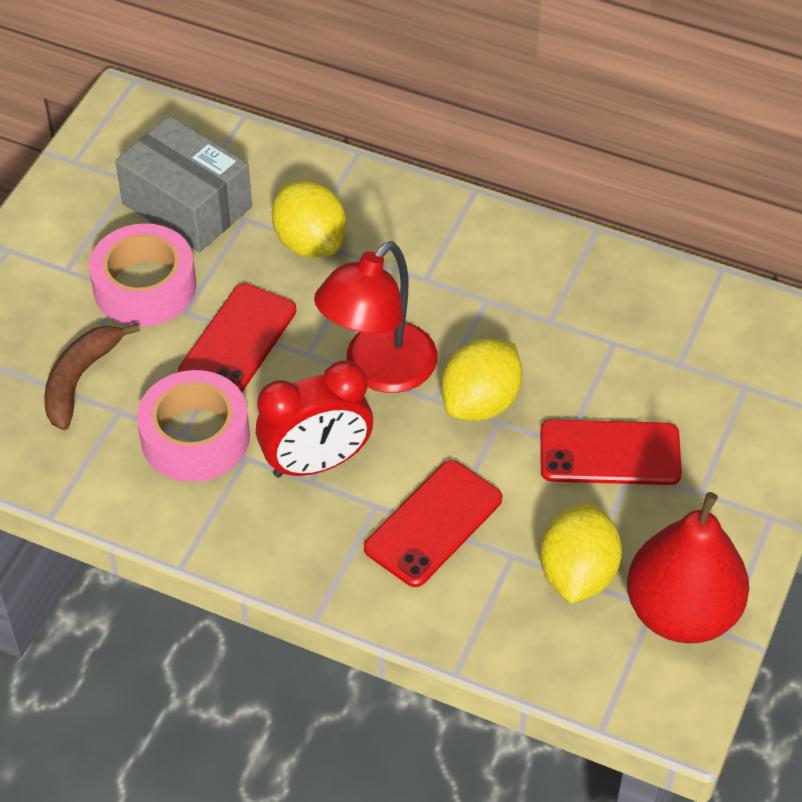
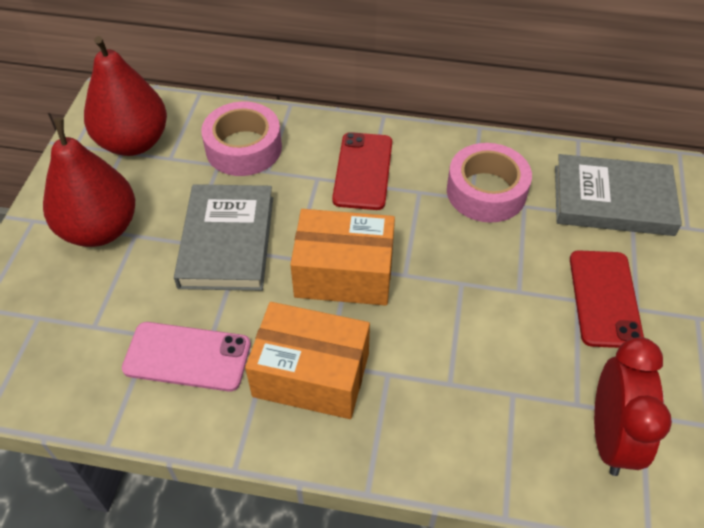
brown banana: 1 -> 0
grey book: 0 -> 2
grey box: 1 -> 0
orange box: 0 -> 2
pink phone: 0 -> 1
red lamp: 1 -> 0
red pear: 1 -> 2
red phone: 3 -> 2
yellow lemon: 3 -> 0

